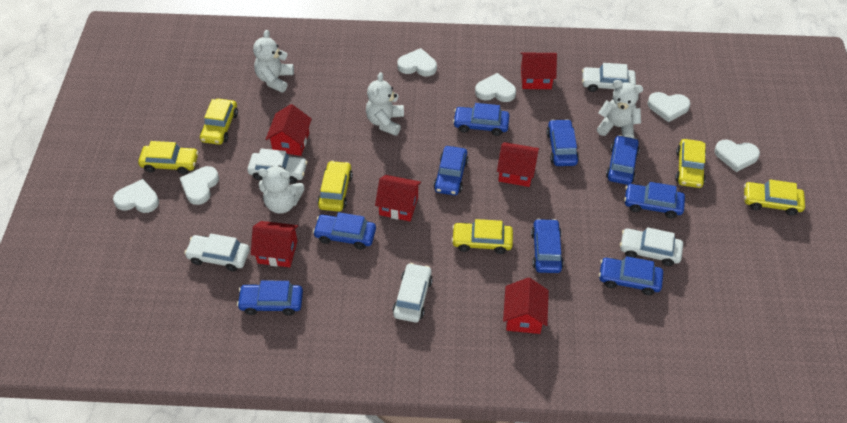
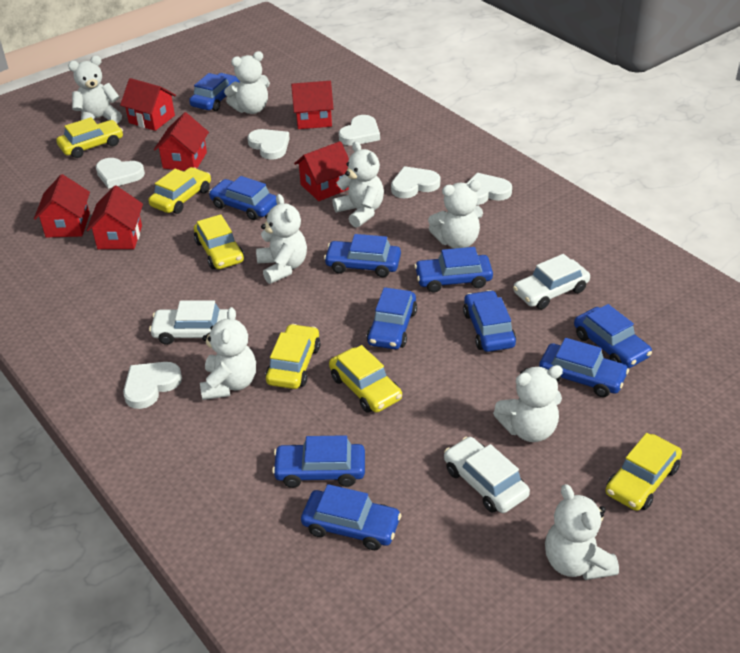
blue car: 9 -> 10
white car: 5 -> 3
white teddy bear: 4 -> 8

